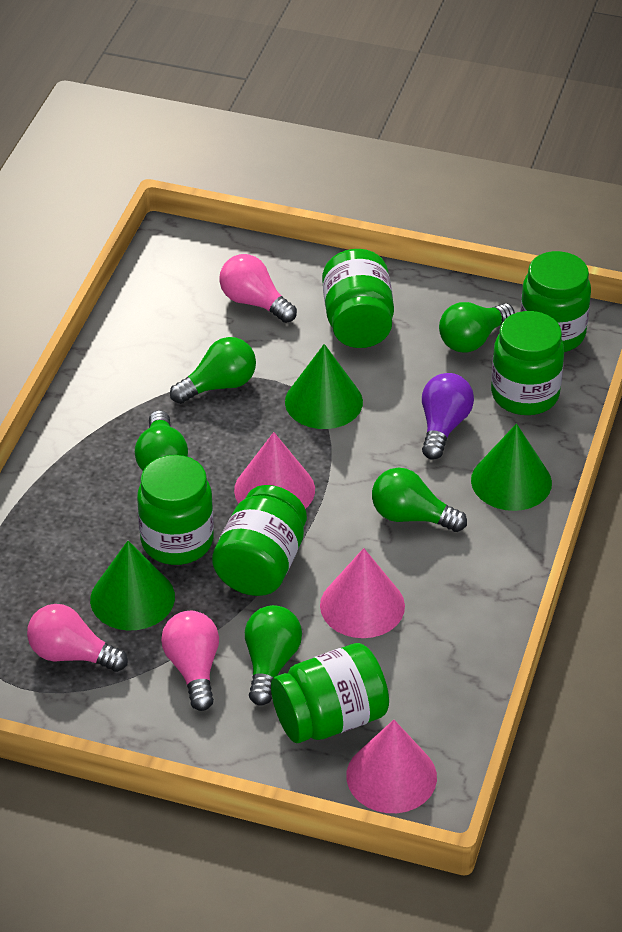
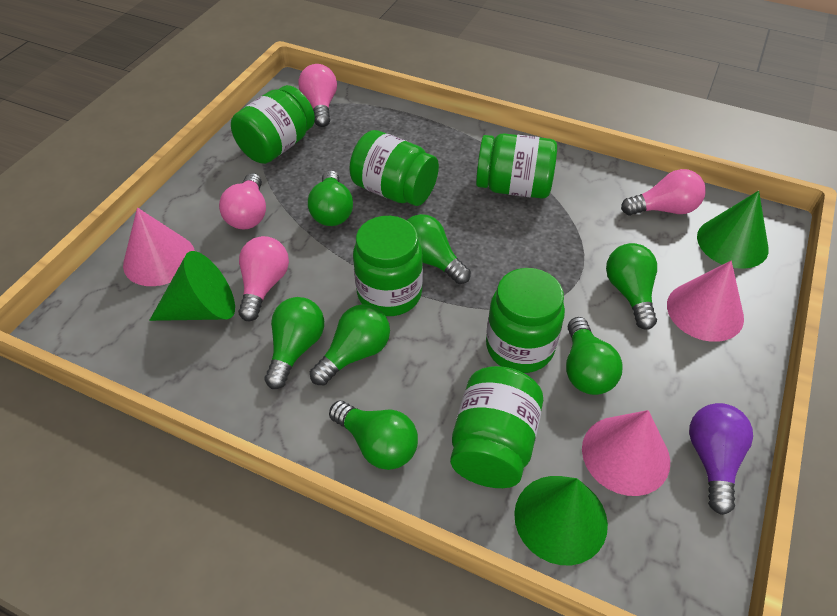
green light bulb: 5 -> 7
pink light bulb: 3 -> 4

